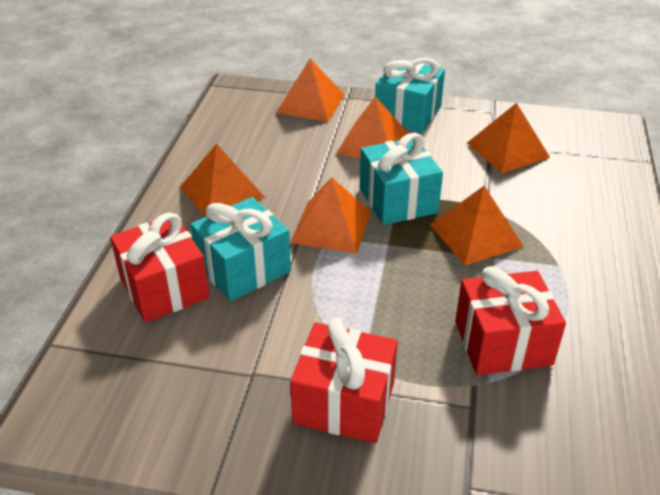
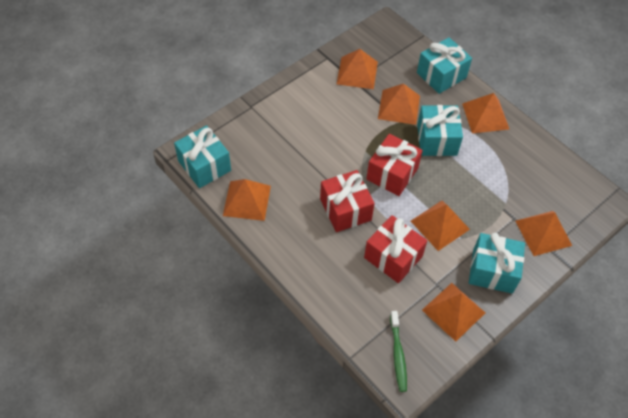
green toothbrush: 0 -> 1
orange pyramid: 6 -> 7
turquoise gift: 3 -> 4

